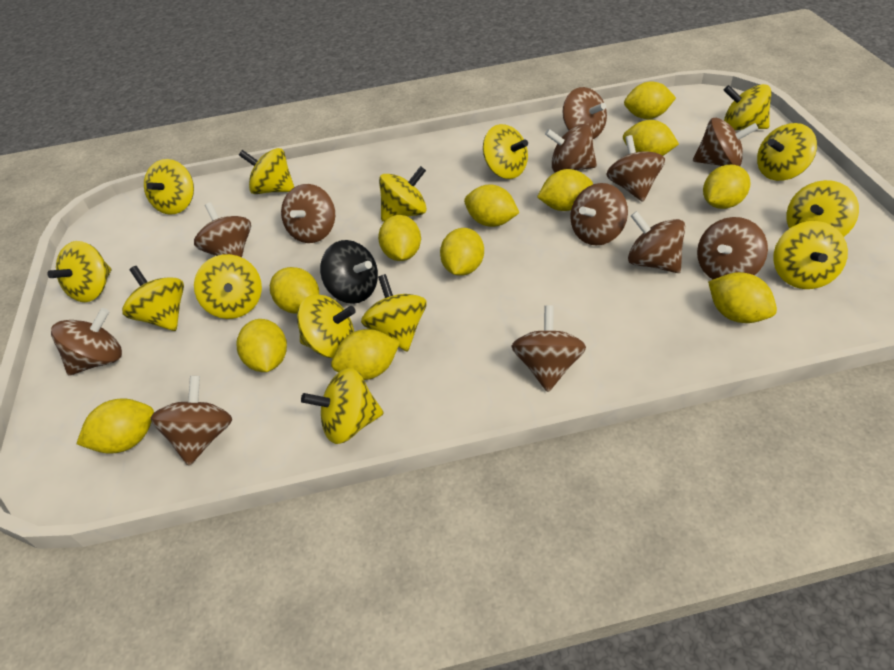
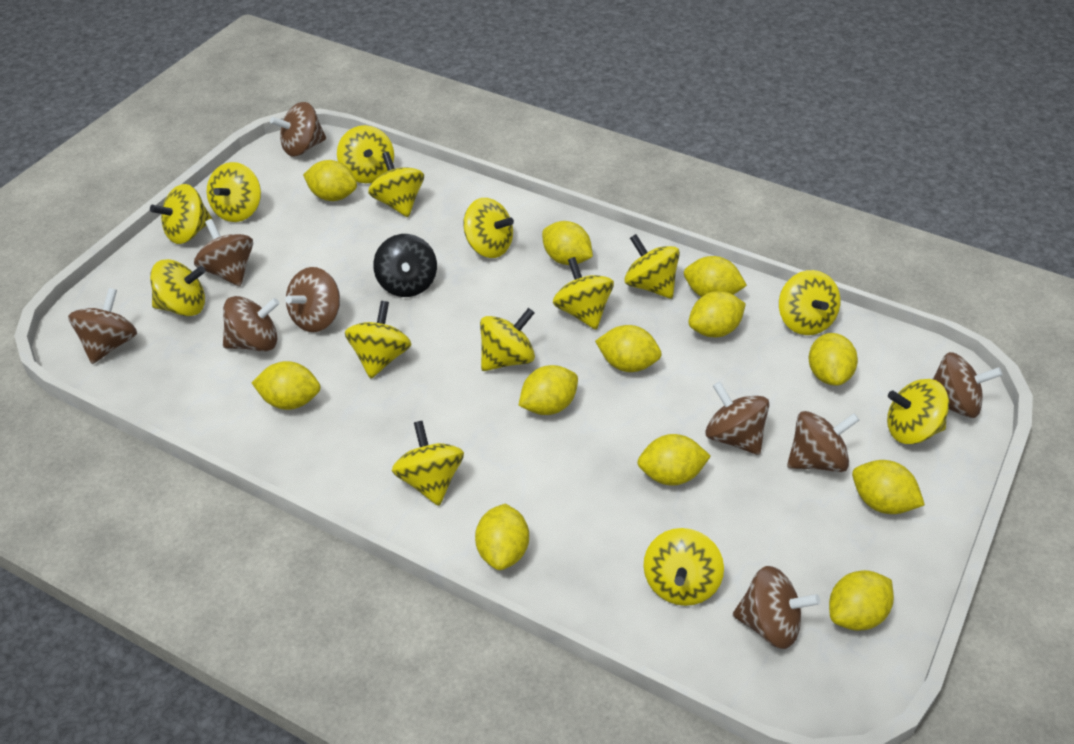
brown spinning top: 12 -> 9

